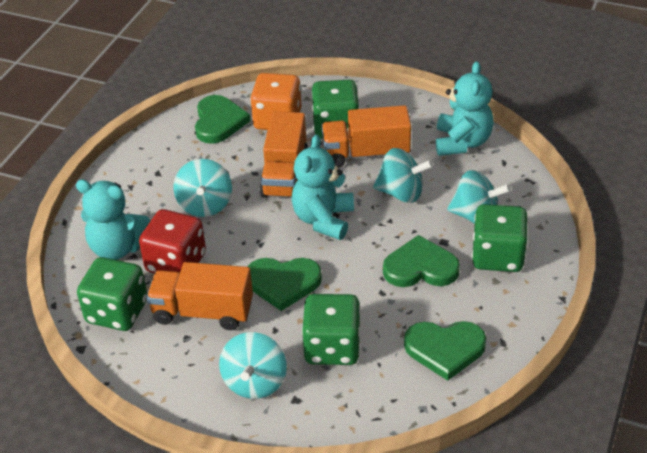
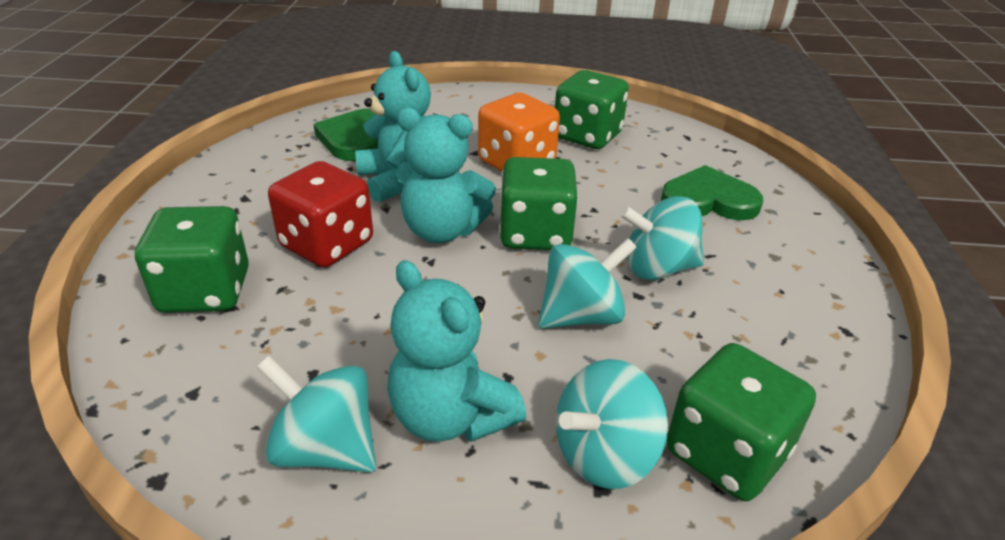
green heart: 4 -> 2
orange truck: 3 -> 0

